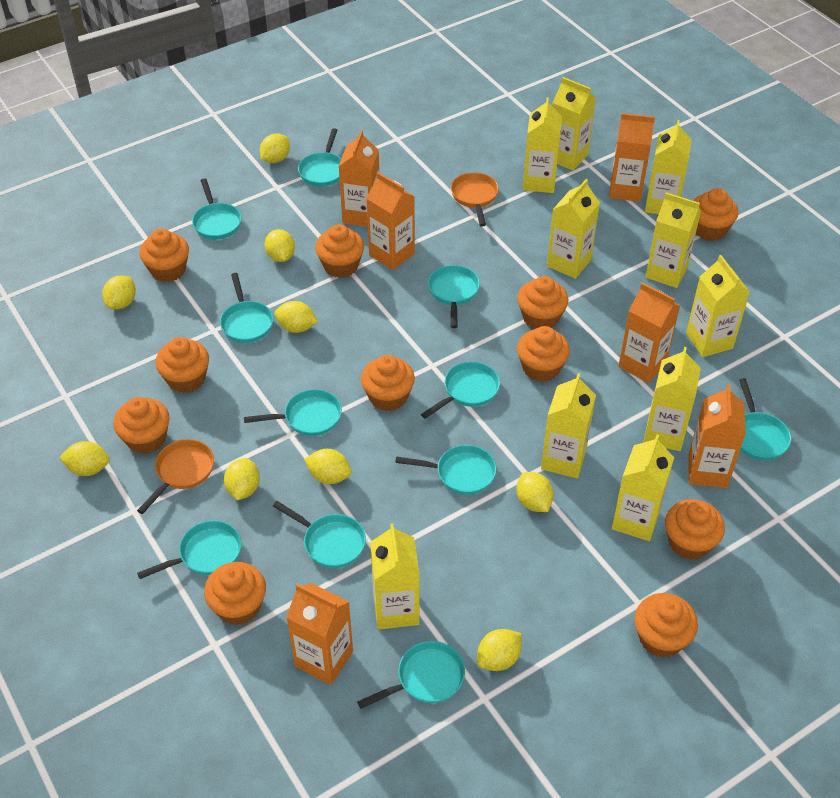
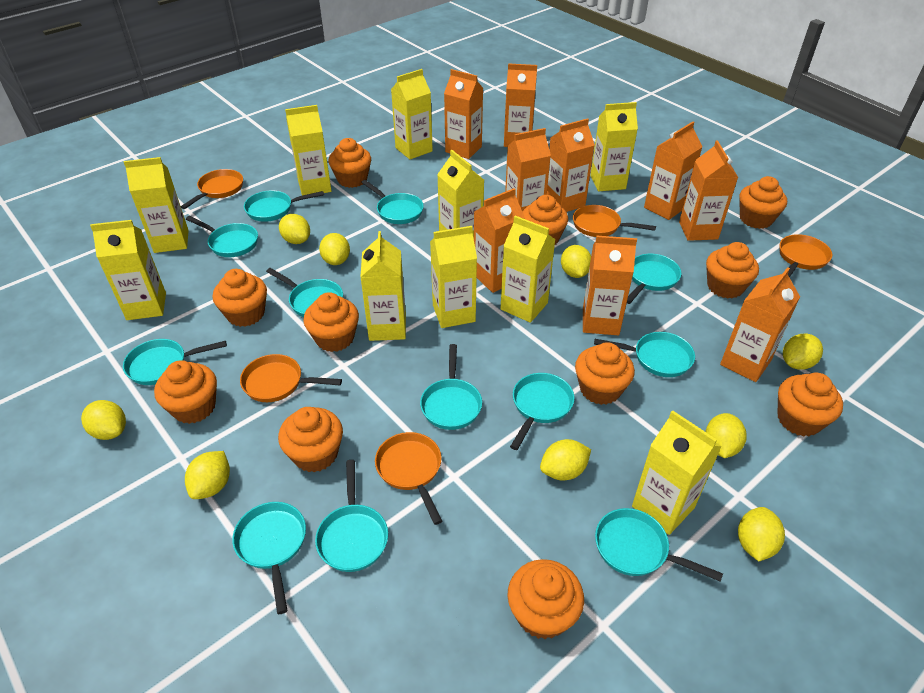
orange carton: 6 -> 9
orange pan: 2 -> 5
turquoise pan: 11 -> 12

